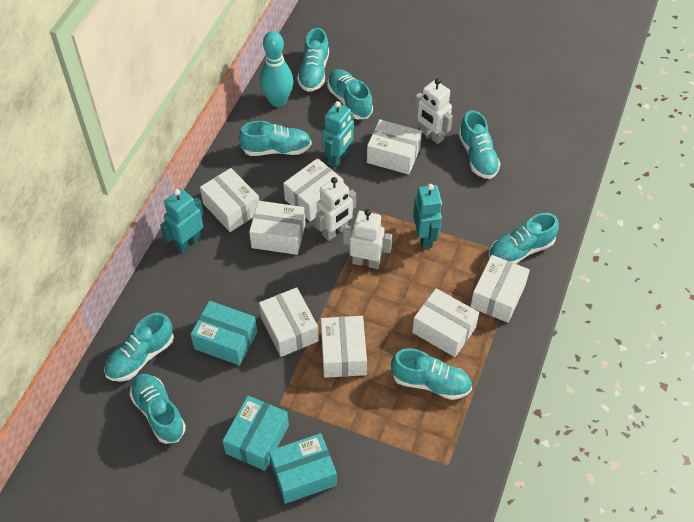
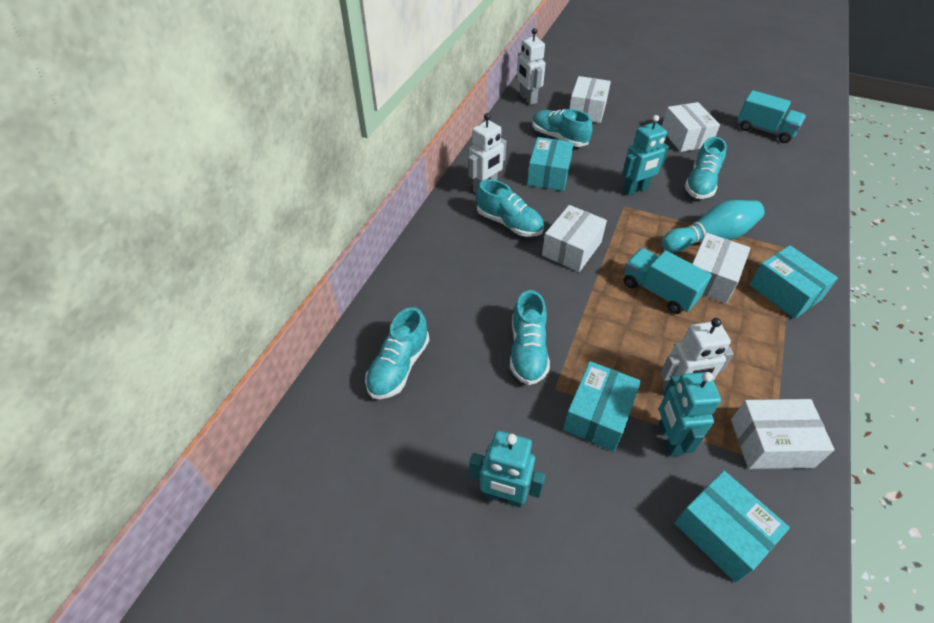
turquoise box: 3 -> 4
turquoise shoe: 8 -> 5
turquoise truck: 0 -> 2
white box: 8 -> 5

